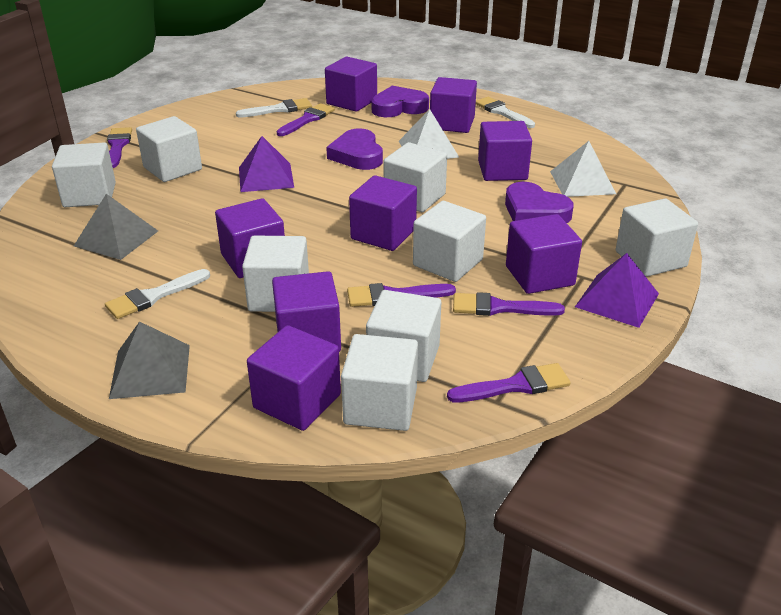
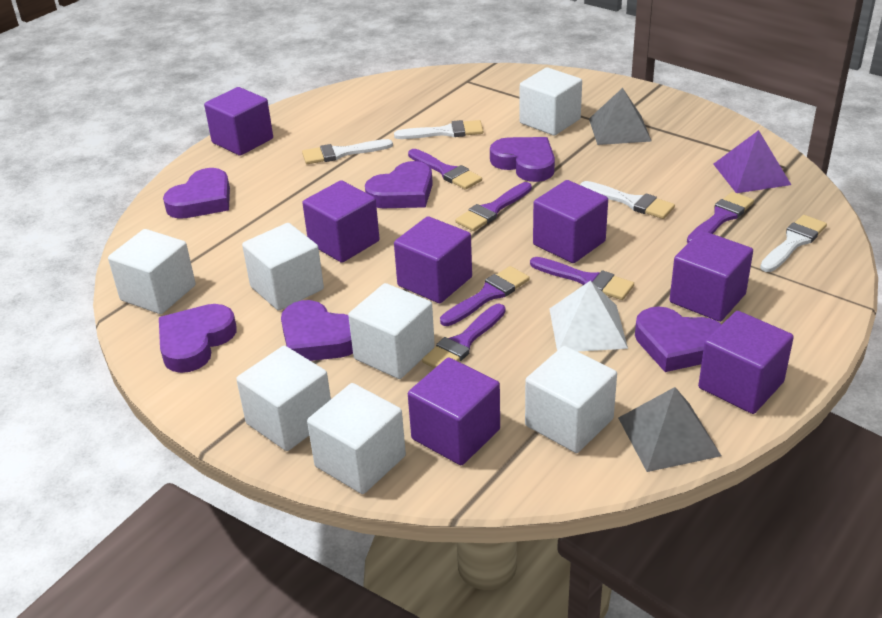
purple brush: 5 -> 6
purple cube: 8 -> 7
purple heart: 3 -> 6
purple pyramid: 2 -> 1
white brush: 3 -> 4
white cube: 8 -> 7
white pyramid: 2 -> 1

